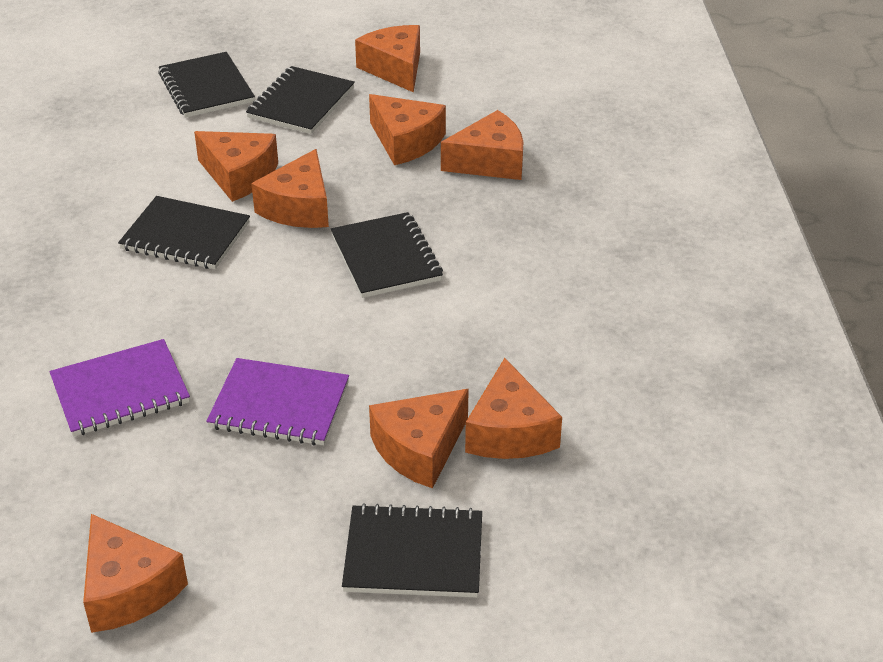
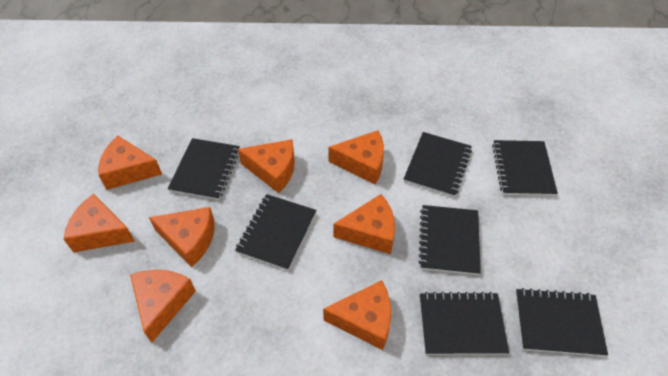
black notebook: 5 -> 7
purple notebook: 2 -> 0

